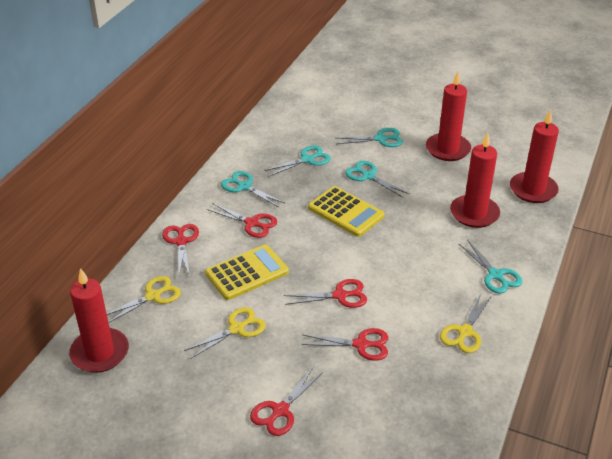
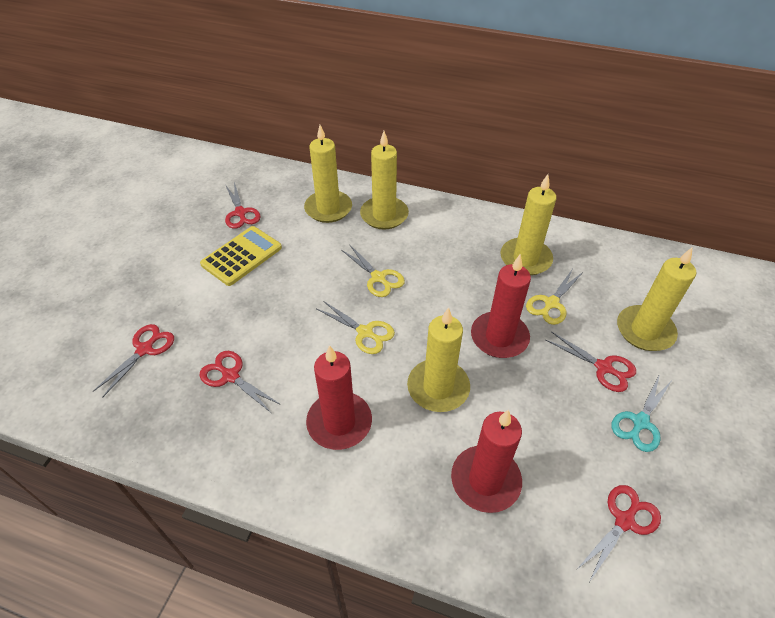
red candle: 4 -> 3
turquoise scissors: 5 -> 1
yellow calculator: 2 -> 1
yellow candle: 0 -> 5

